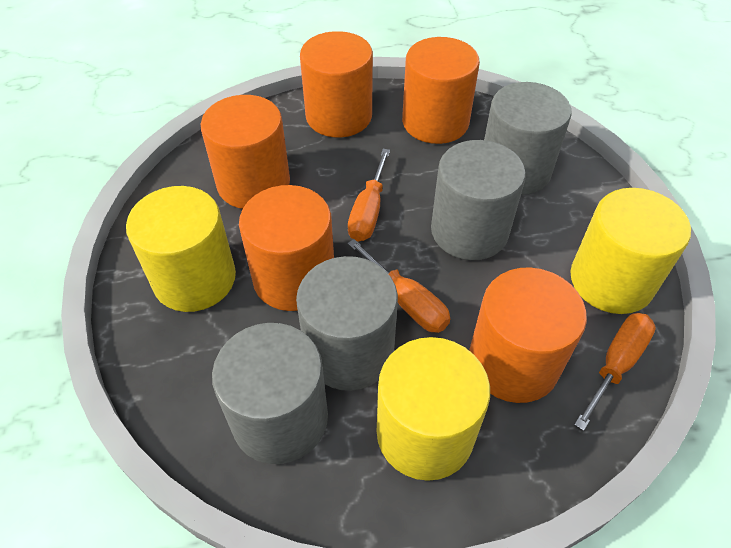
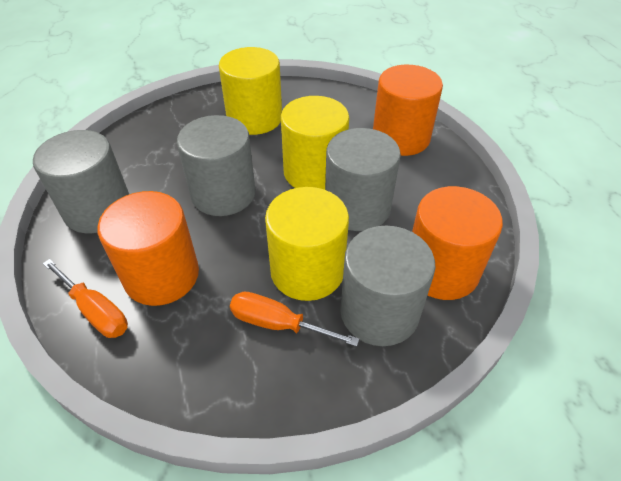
orange cylinder: 5 -> 3
orange screwdriver: 3 -> 2

